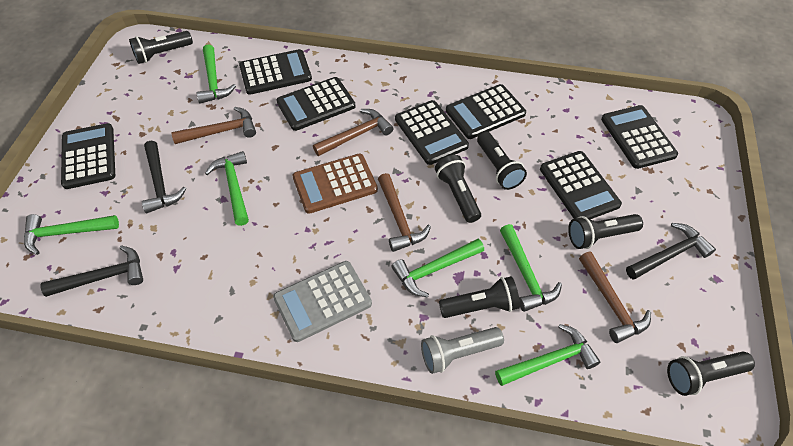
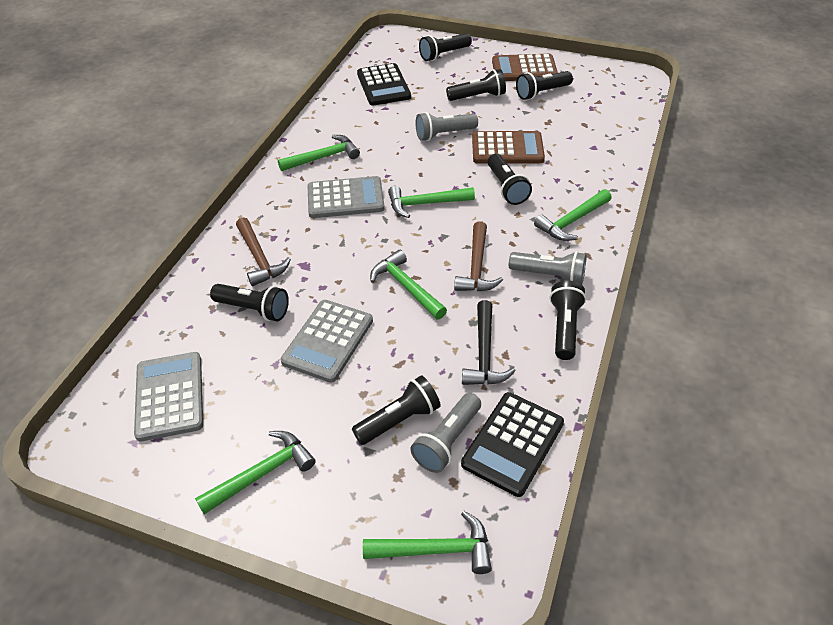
black calculator: 7 -> 2
black flashlight: 6 -> 7
black hammer: 3 -> 1
brown calculator: 1 -> 2
brown hammer: 4 -> 2
grey calculator: 1 -> 3
grey flashlight: 1 -> 3

